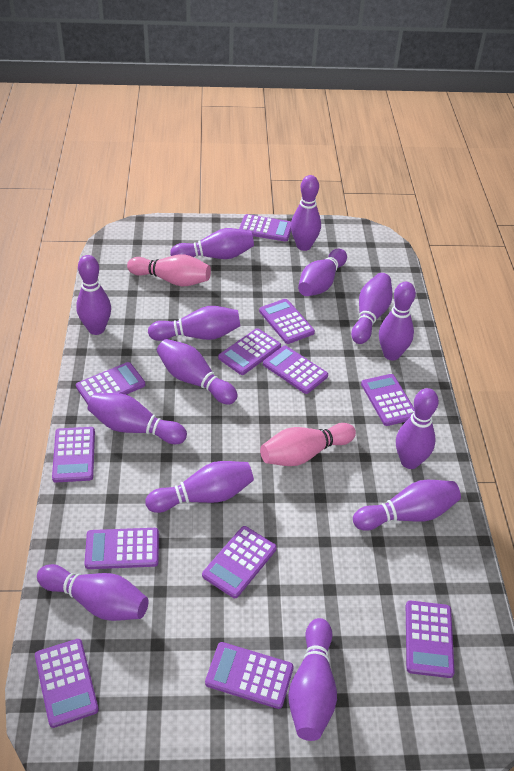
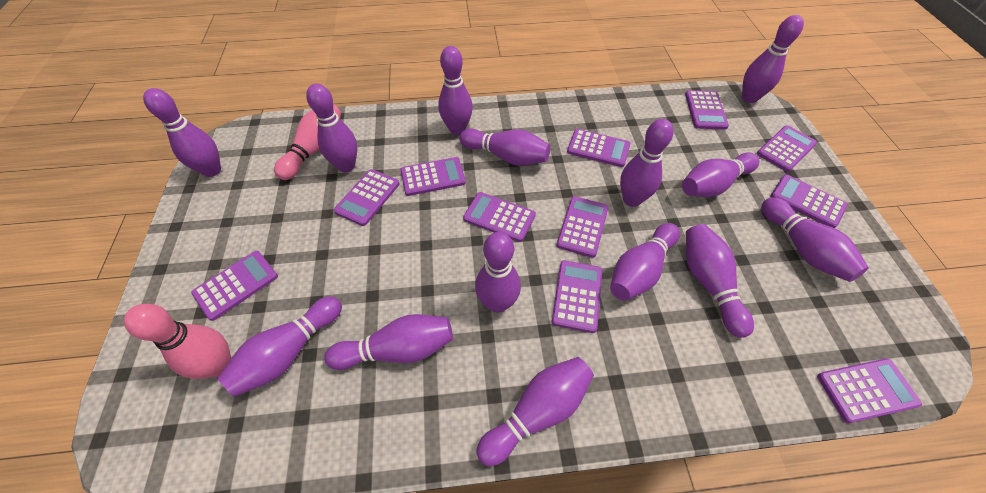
purple calculator: 12 -> 11

